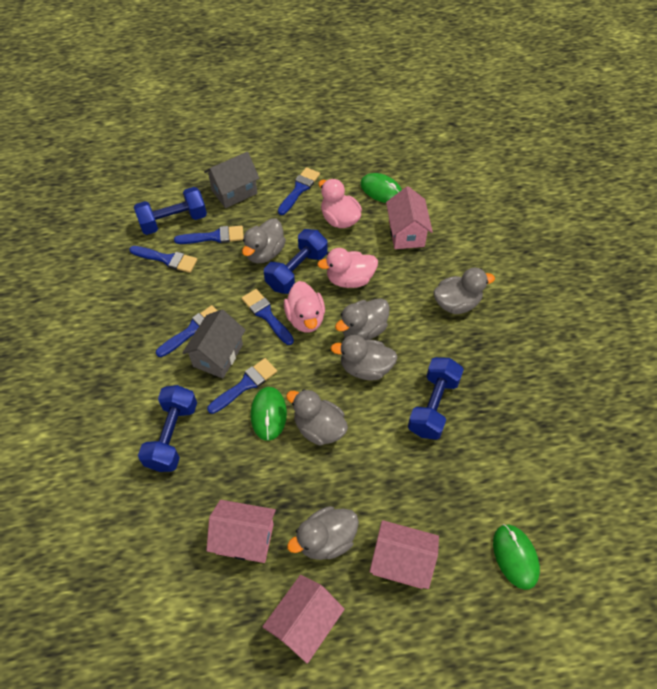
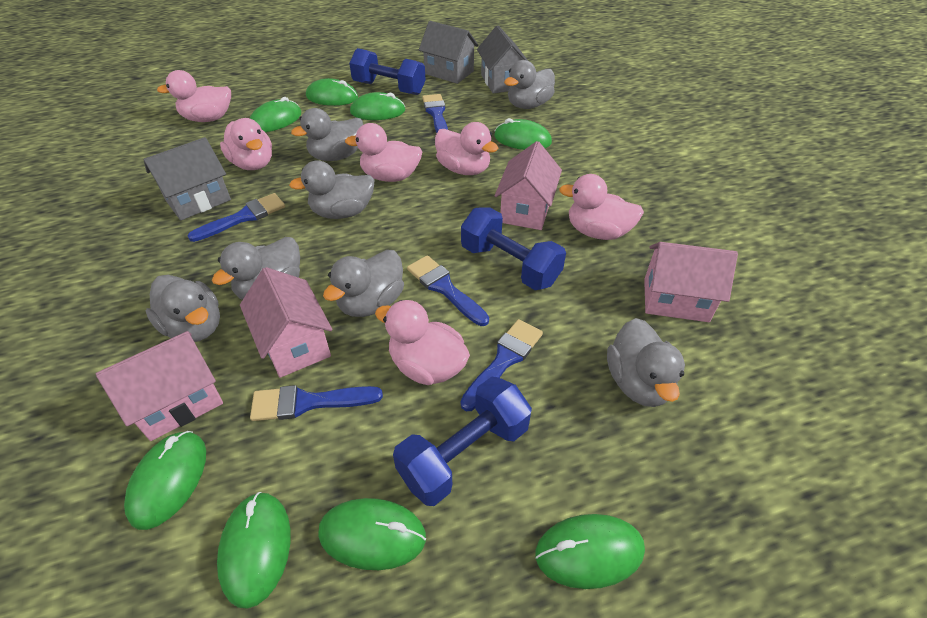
blue brush: 6 -> 5
blue dumbbell: 4 -> 3
green mouse: 3 -> 8
grey duck: 6 -> 7
grey house: 2 -> 3
pink duck: 3 -> 6

